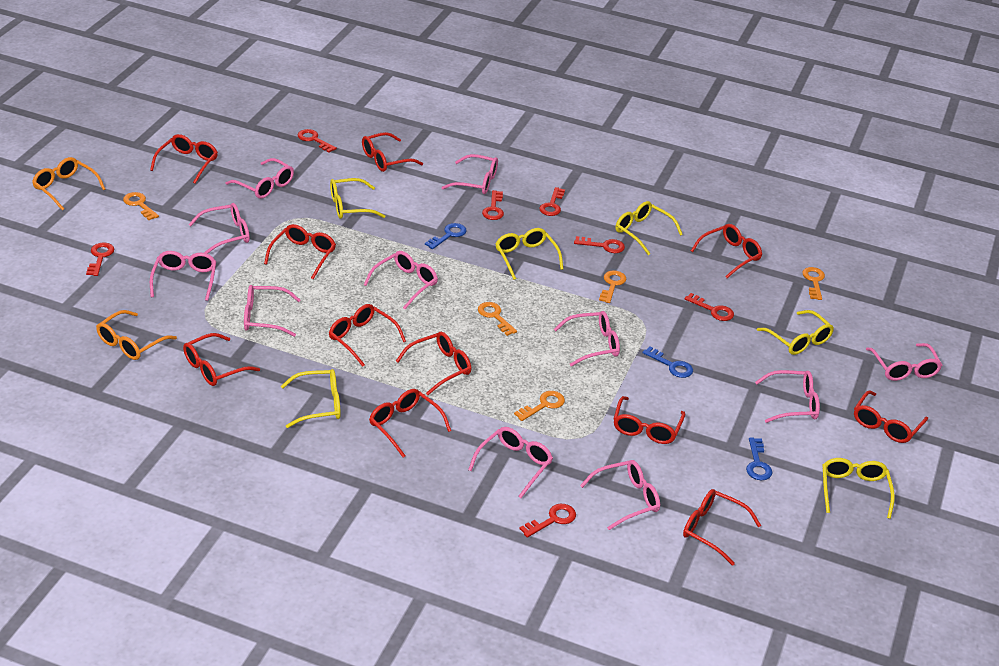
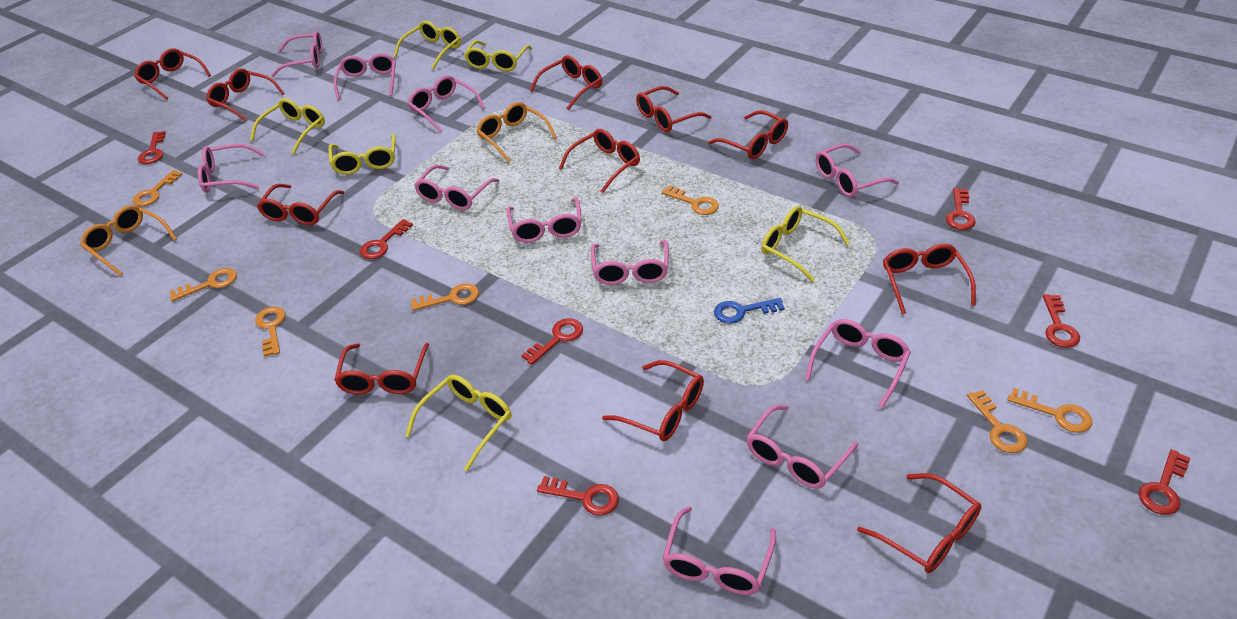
blue key: 3 -> 1
orange key: 5 -> 7

